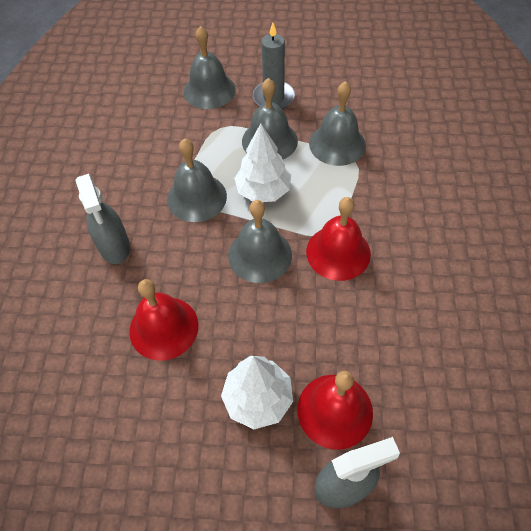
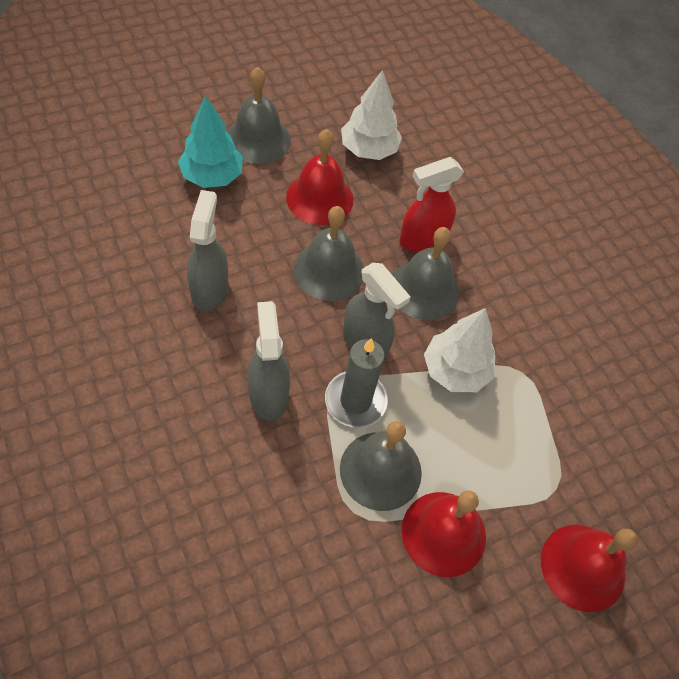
grey bell: 5 -> 4
grey spray bottle: 2 -> 3
red spray bottle: 0 -> 1
turquoise tree: 0 -> 1

